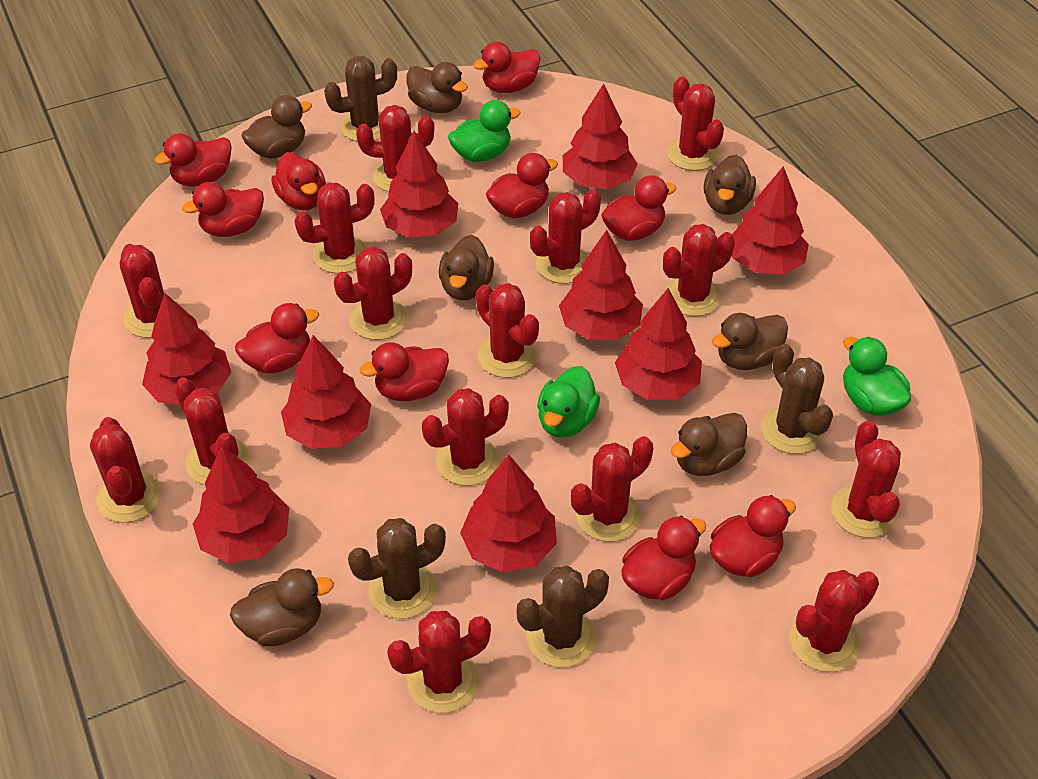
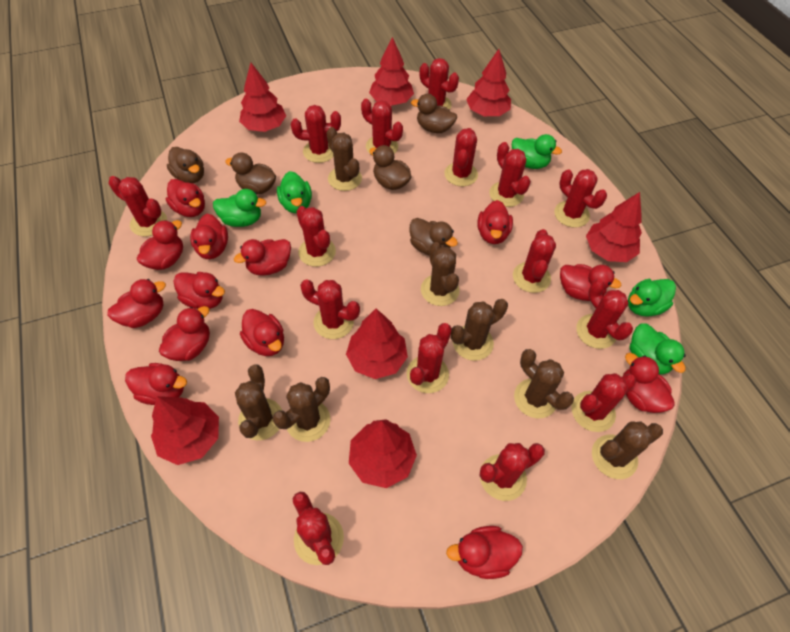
brown cactus: 4 -> 7
brown duck: 7 -> 5
green duck: 3 -> 5
red duck: 10 -> 13
red tree: 9 -> 7

